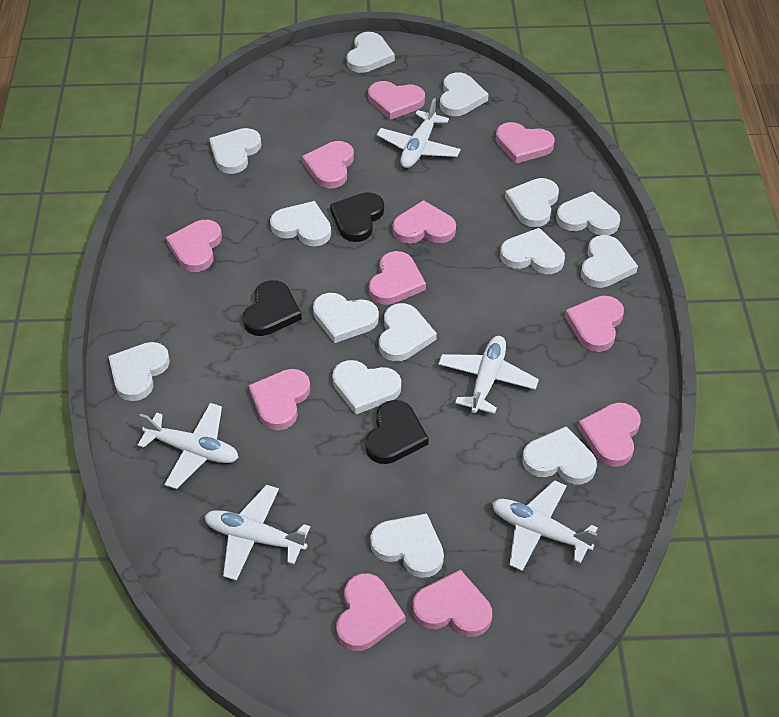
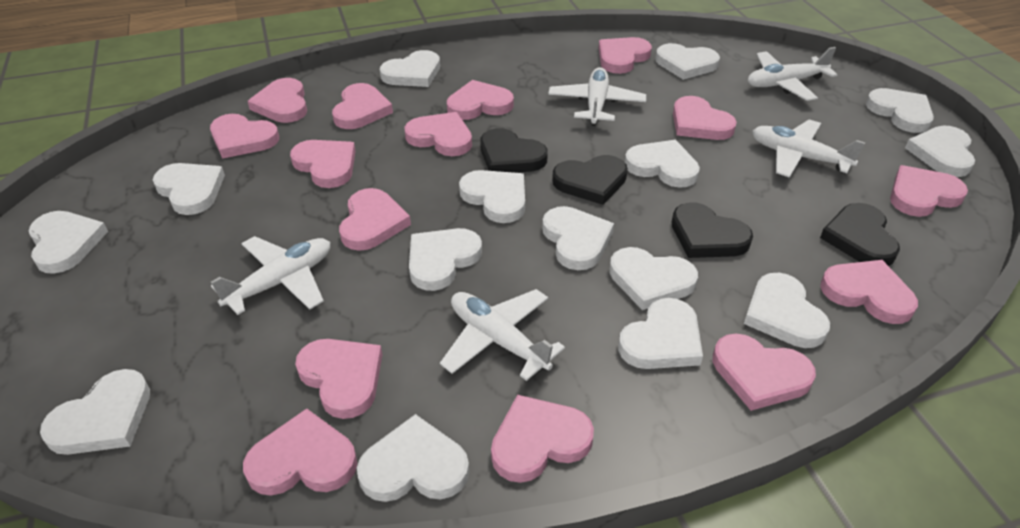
black heart: 3 -> 4
pink heart: 11 -> 15
white heart: 14 -> 15

